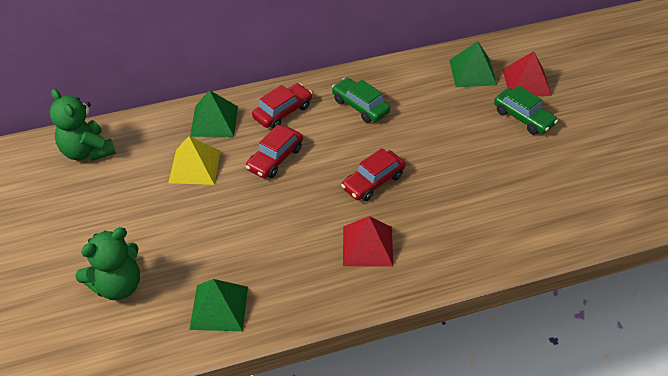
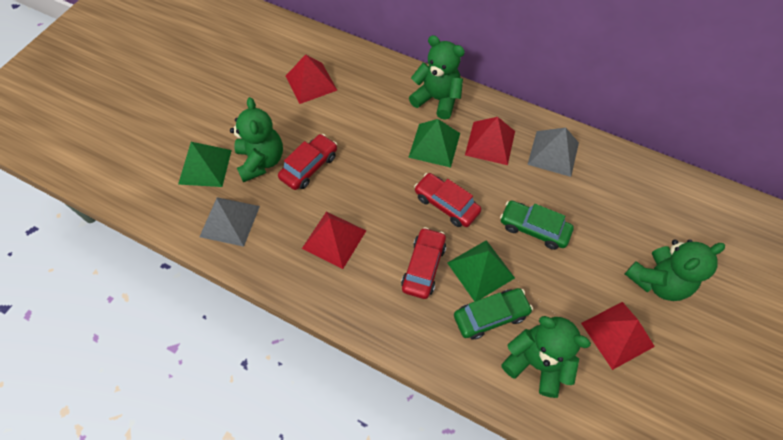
green teddy bear: 2 -> 4
grey pyramid: 0 -> 2
red pyramid: 2 -> 4
yellow pyramid: 1 -> 0

